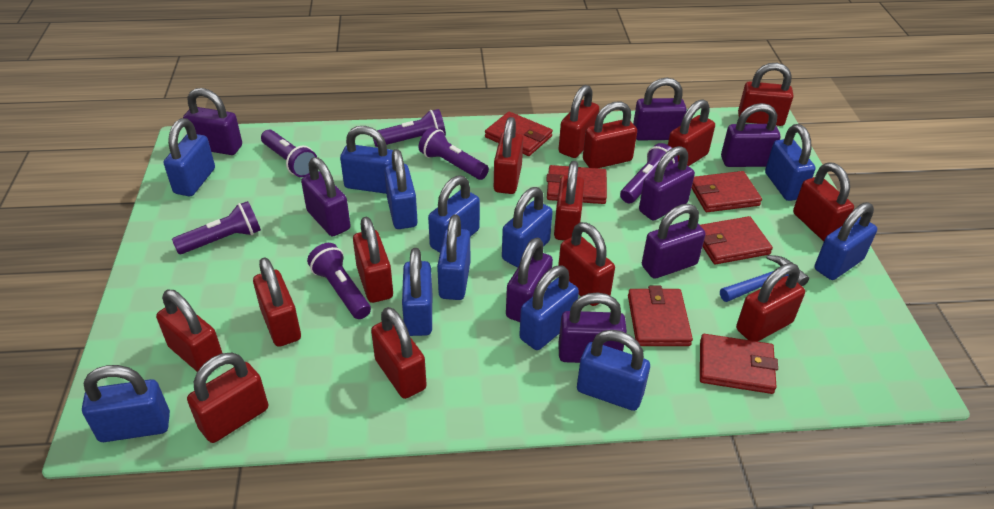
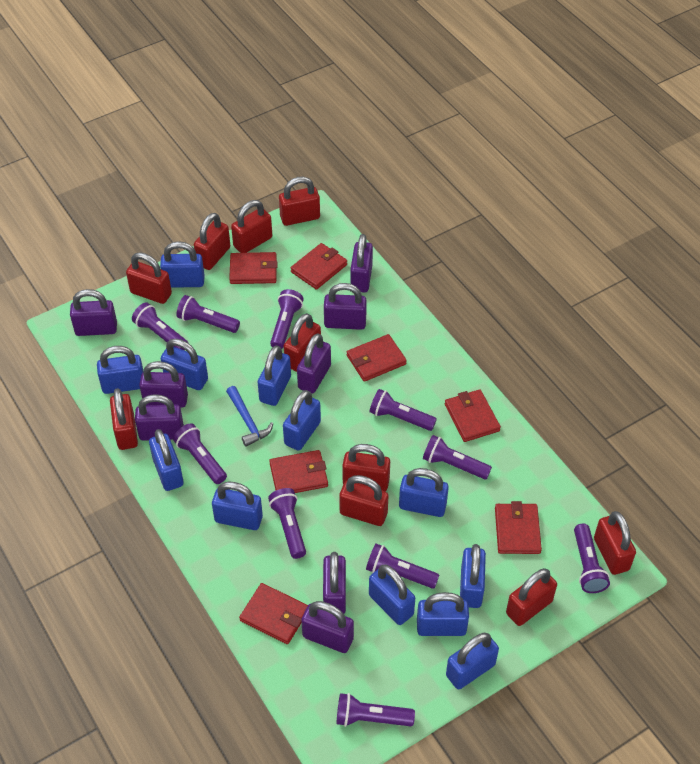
purple flashlight: 6 -> 10
red padlock: 14 -> 10
red wallet: 6 -> 7

